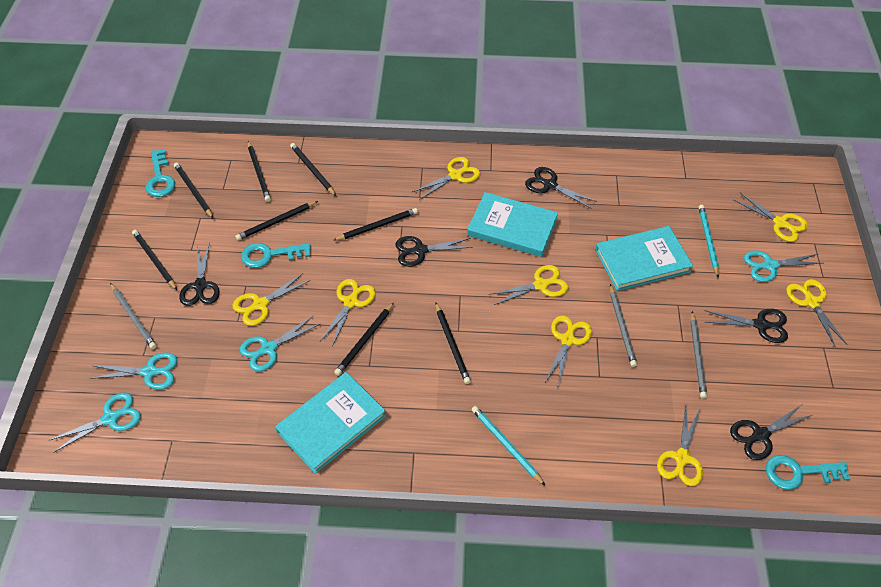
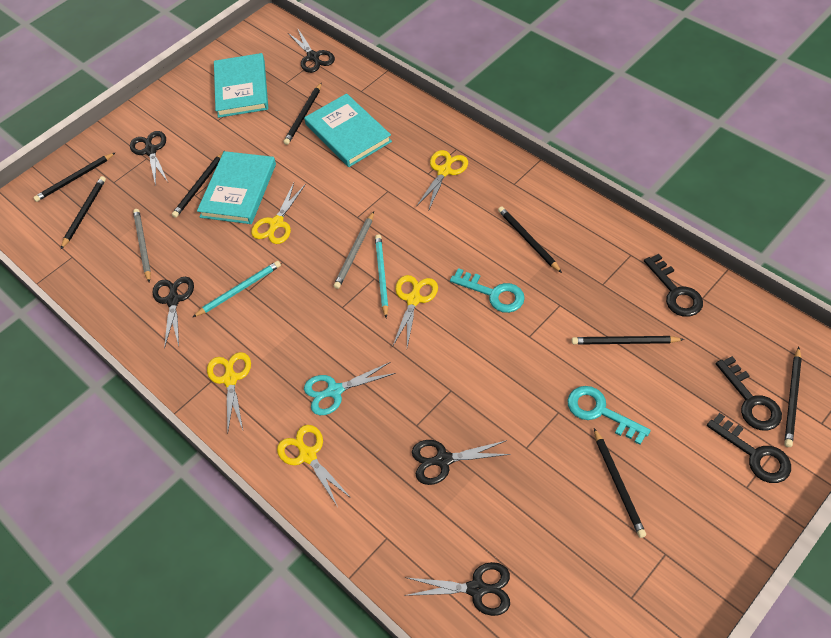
black key: 0 -> 3
grey pencil: 3 -> 2
turquoise key: 3 -> 2
turquoise scissors: 4 -> 1
yellow scissors: 8 -> 5

